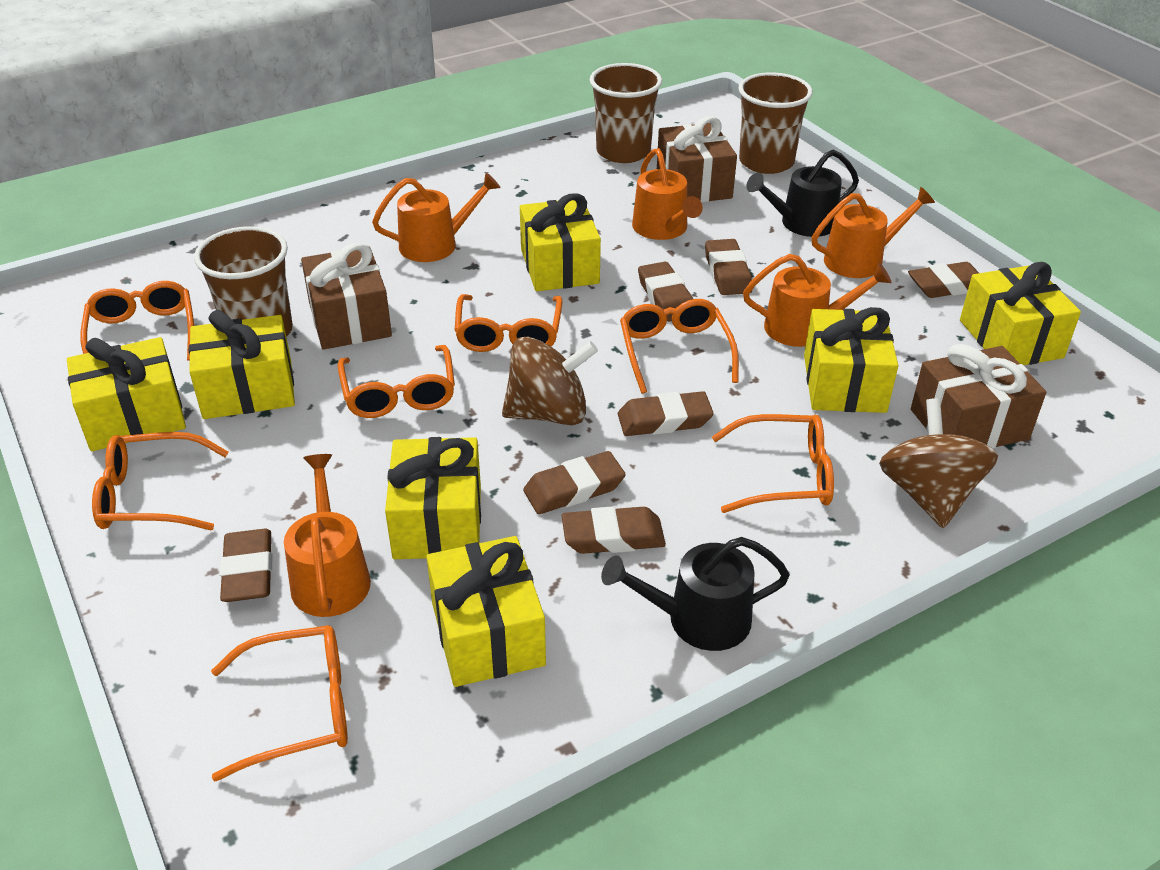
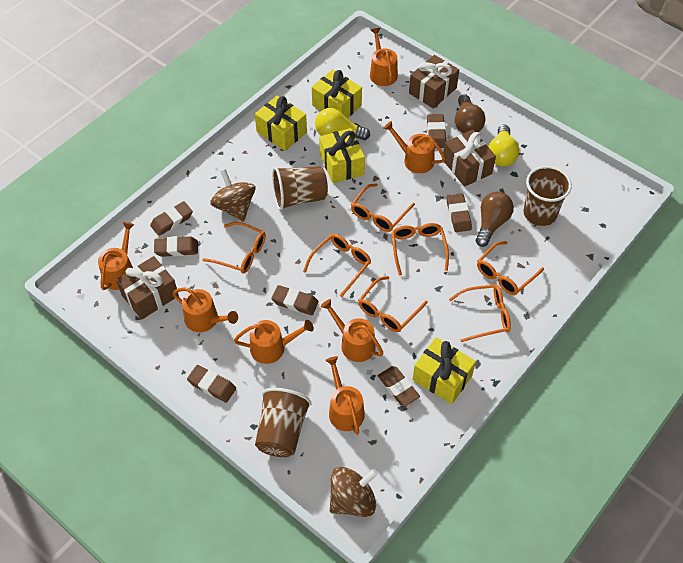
black watering can: 2 -> 0
brown light bulb: 0 -> 2
orange watering can: 5 -> 7
yellow gift: 7 -> 4
yellow light bulb: 0 -> 2

